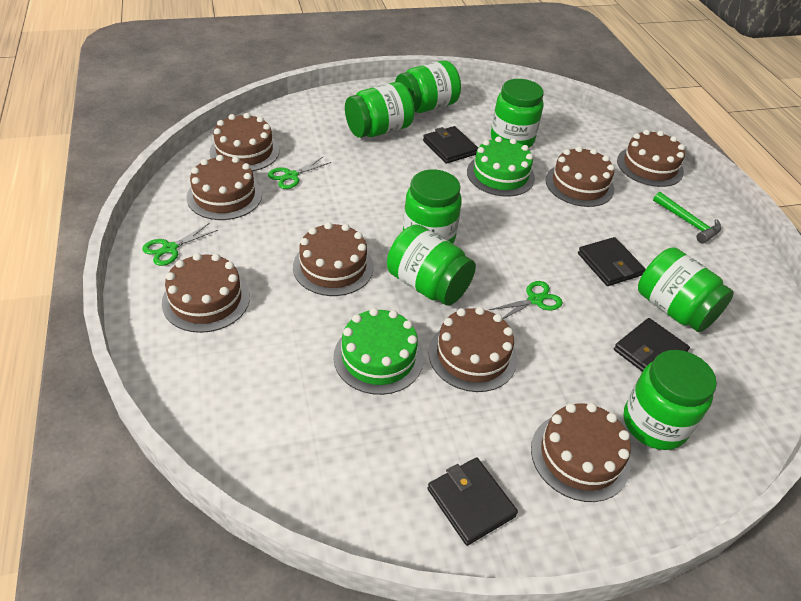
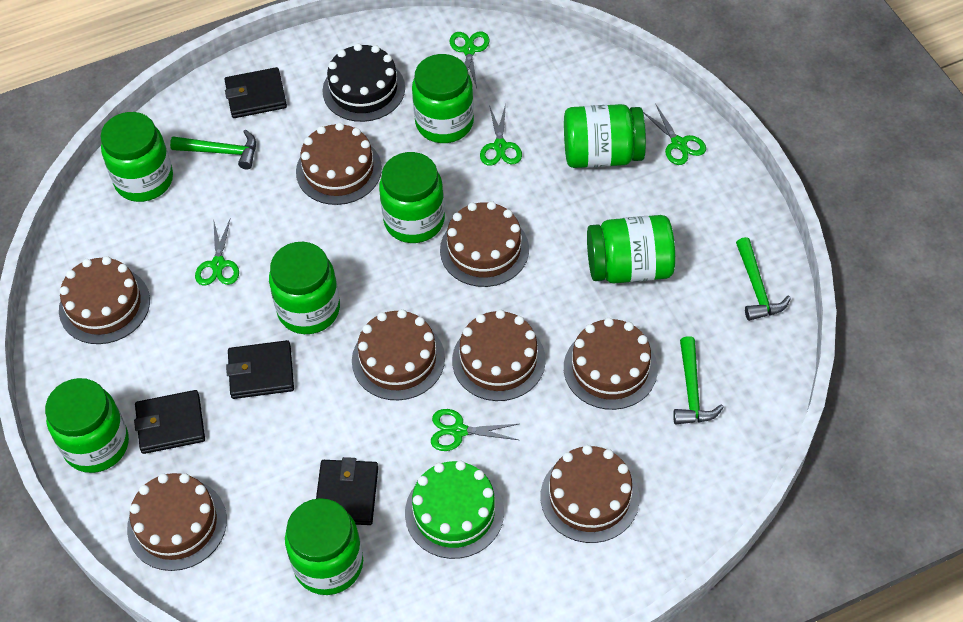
black cake: 0 -> 1
green cake: 2 -> 1
green hammer: 1 -> 3
green jar: 7 -> 8
green scissors: 3 -> 5

